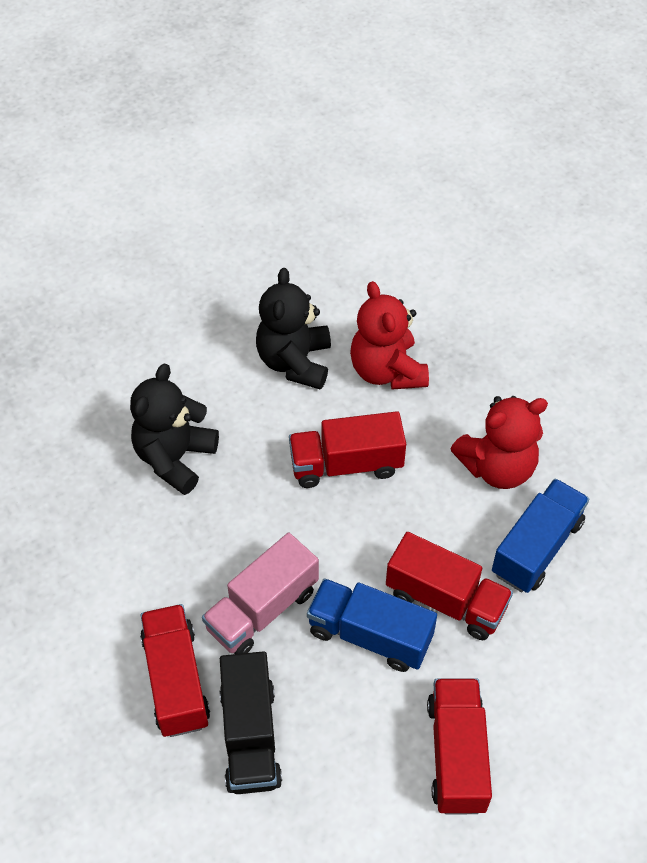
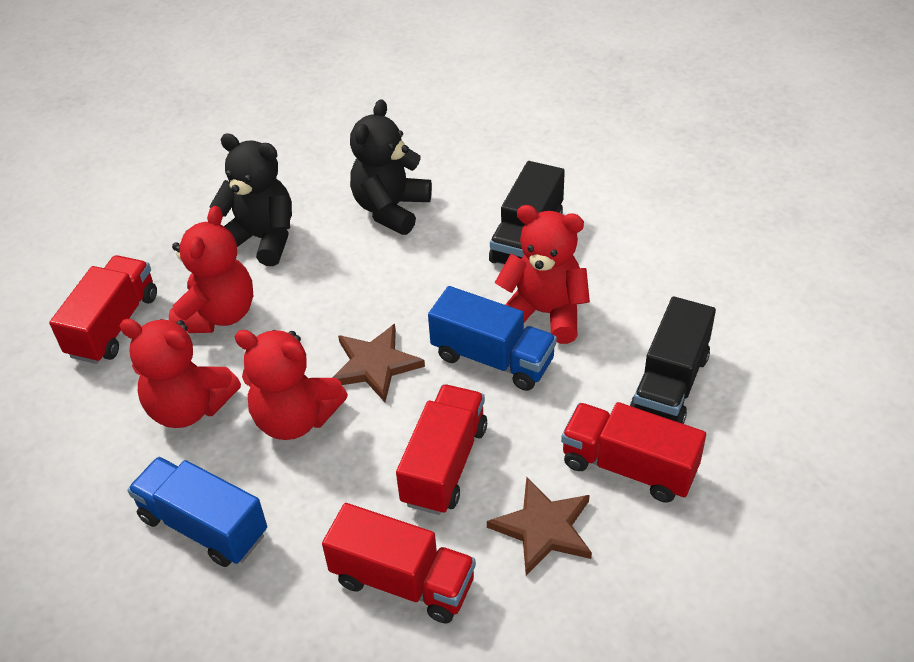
black truck: 1 -> 2
brown star: 0 -> 2
pink truck: 1 -> 0
red teddy bear: 2 -> 4

